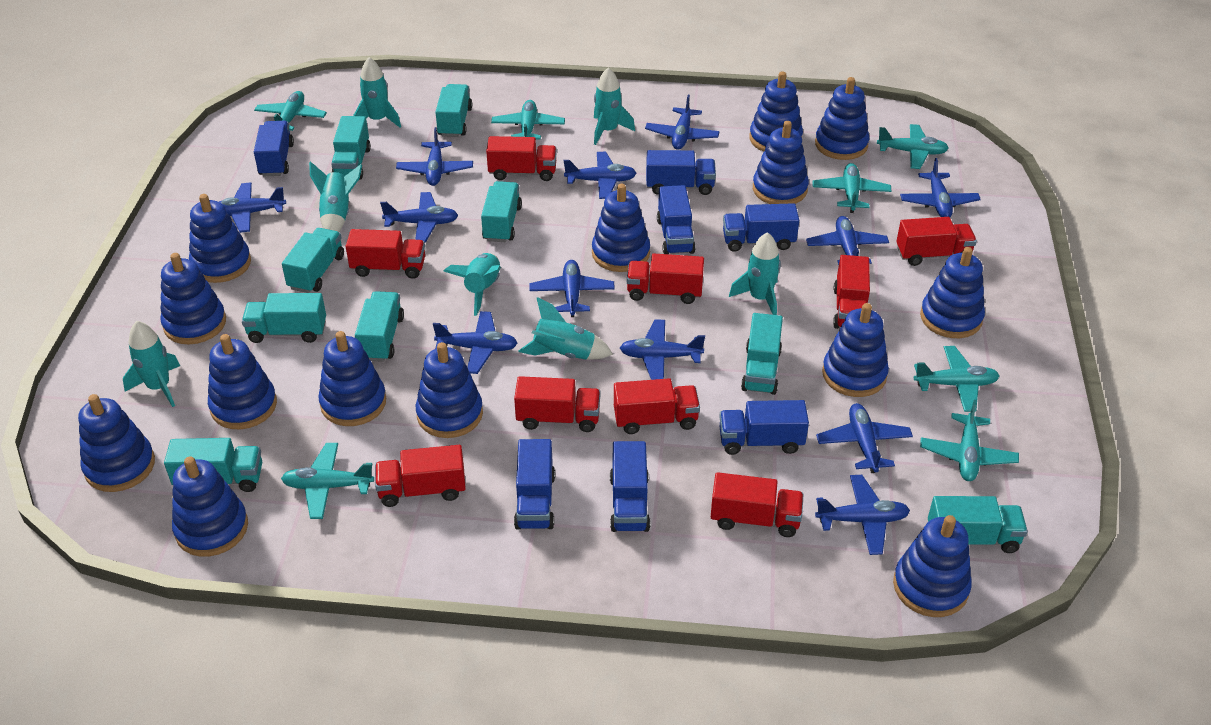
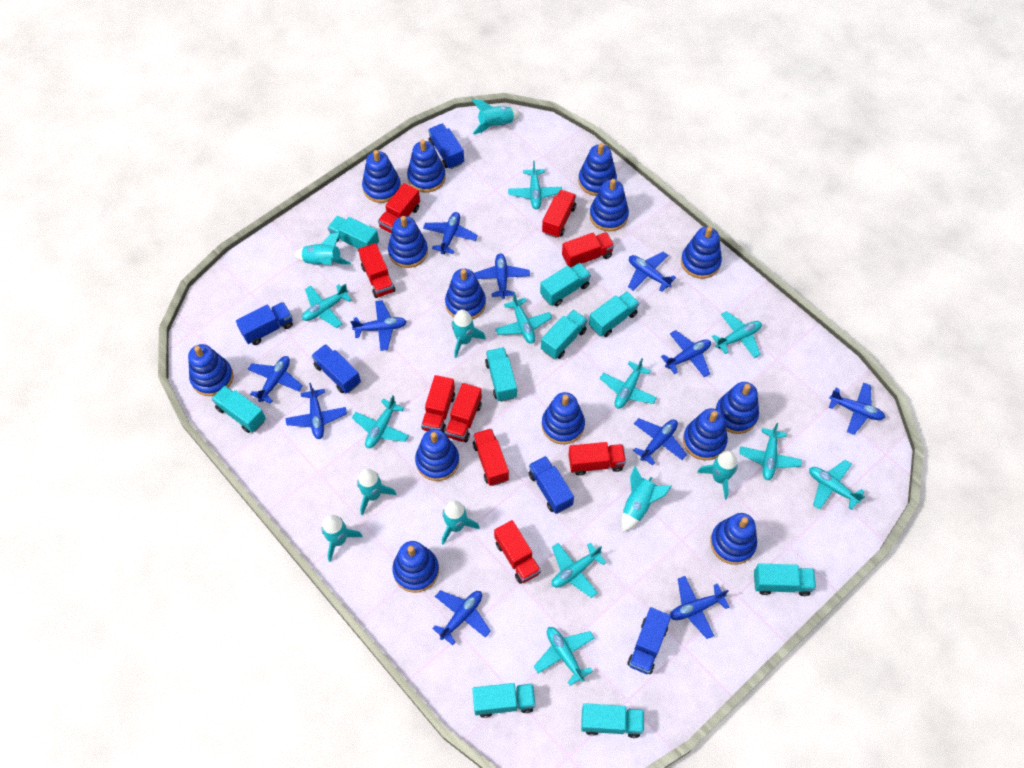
blue plane: 12 -> 11
blue truck: 7 -> 5
turquoise plane: 7 -> 10
turquoise rocket: 7 -> 8

